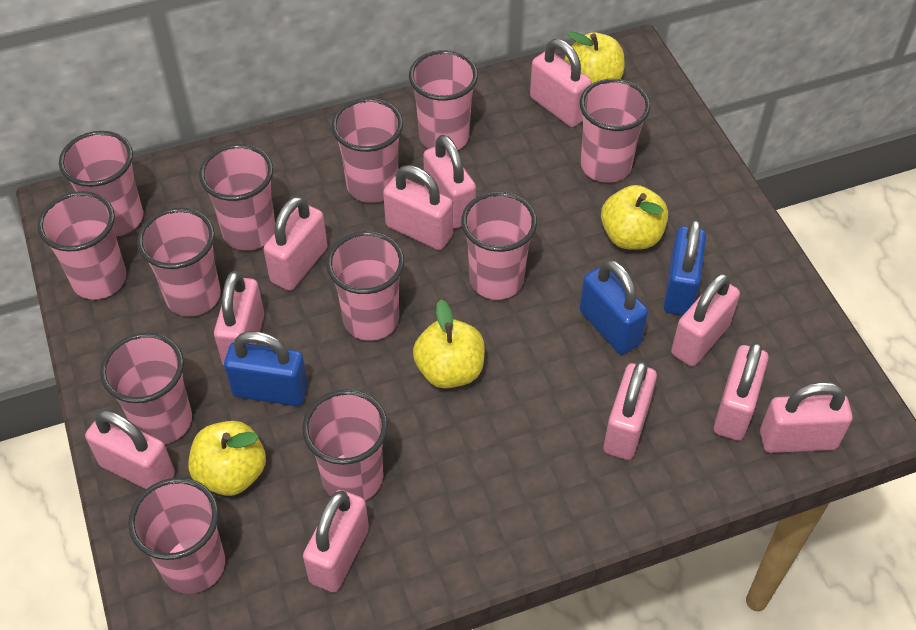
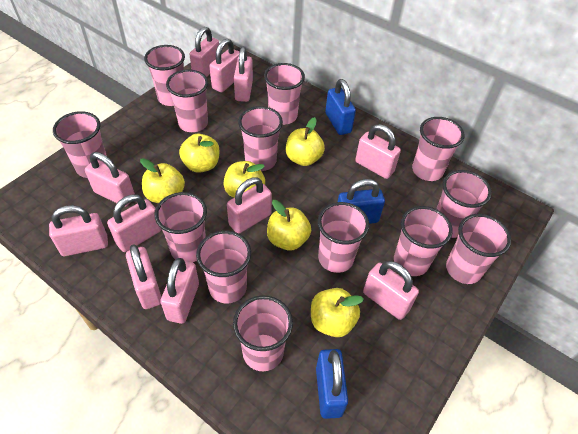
pink cup: 12 -> 13
yellow apple: 4 -> 6

